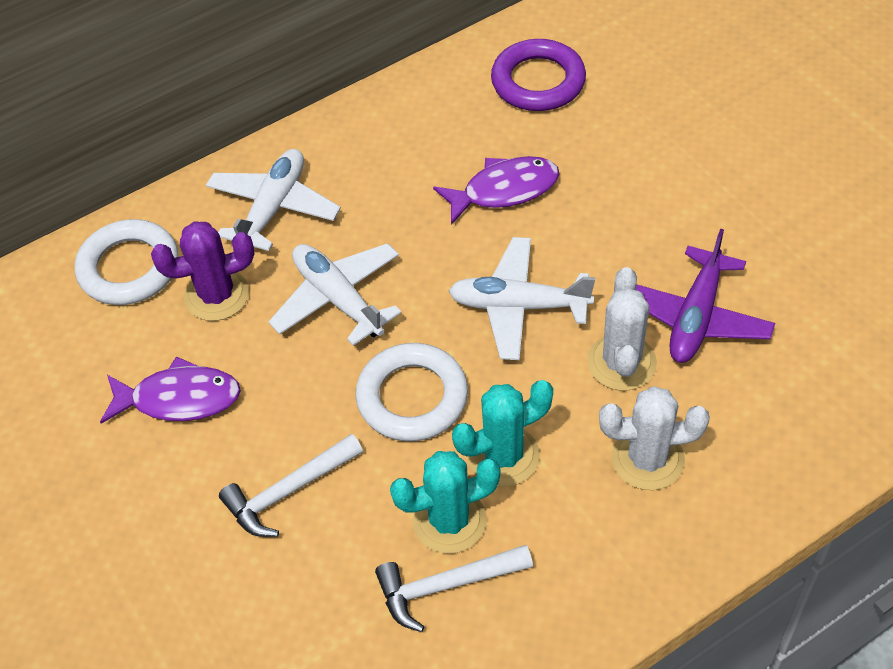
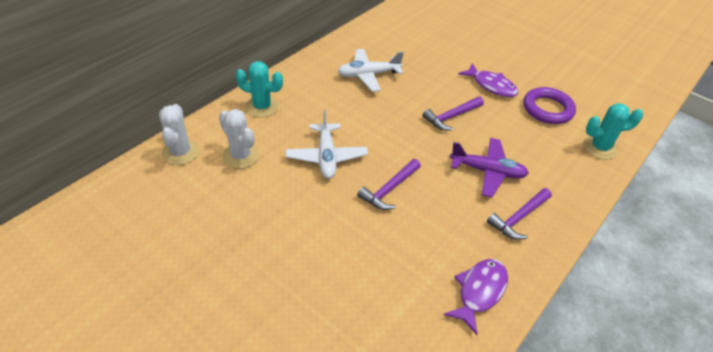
purple cactus: 1 -> 0
purple hammer: 0 -> 3
white hammer: 2 -> 0
white plane: 3 -> 2
white ring: 2 -> 0

